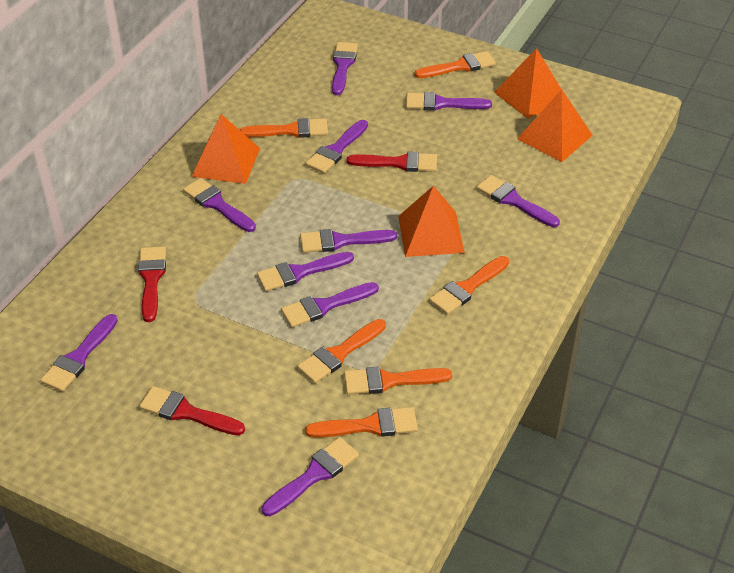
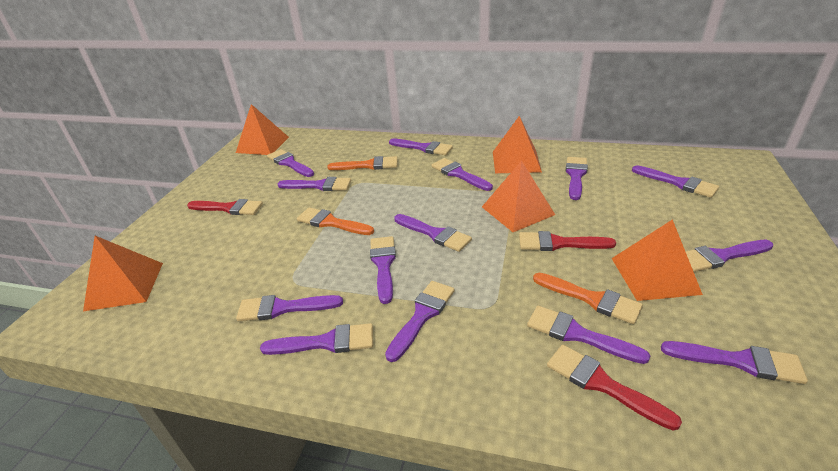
orange brush: 6 -> 3
orange pyramid: 4 -> 5
purple brush: 10 -> 14

